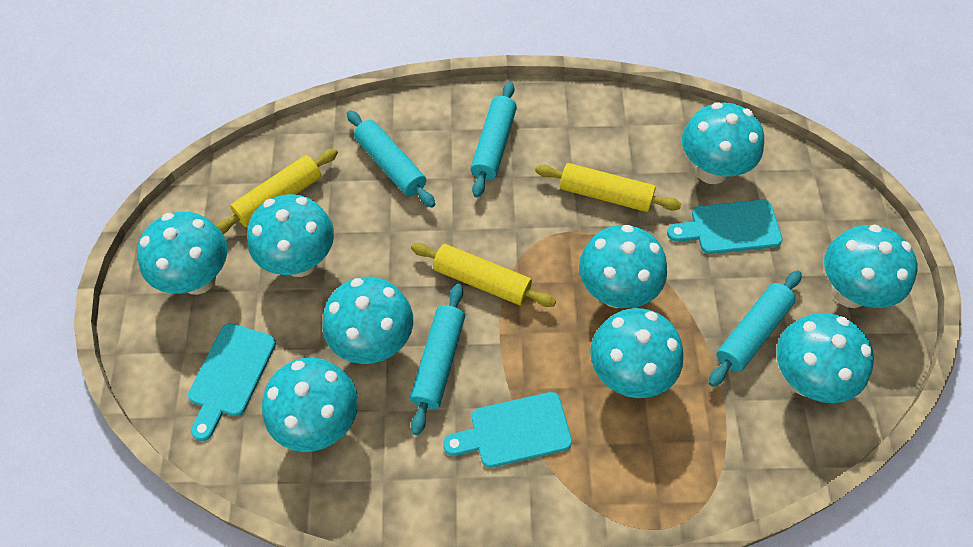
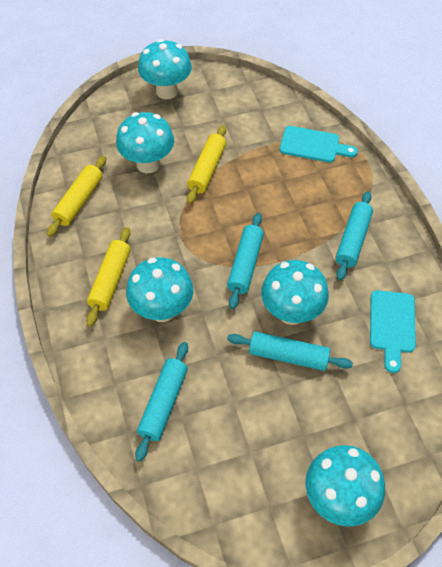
turquoise cutting board: 3 -> 2
turquoise mushroom: 9 -> 5

